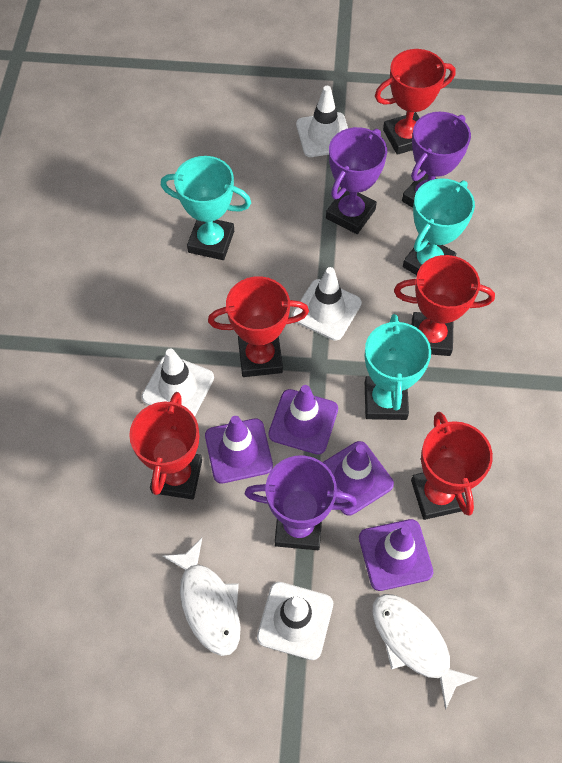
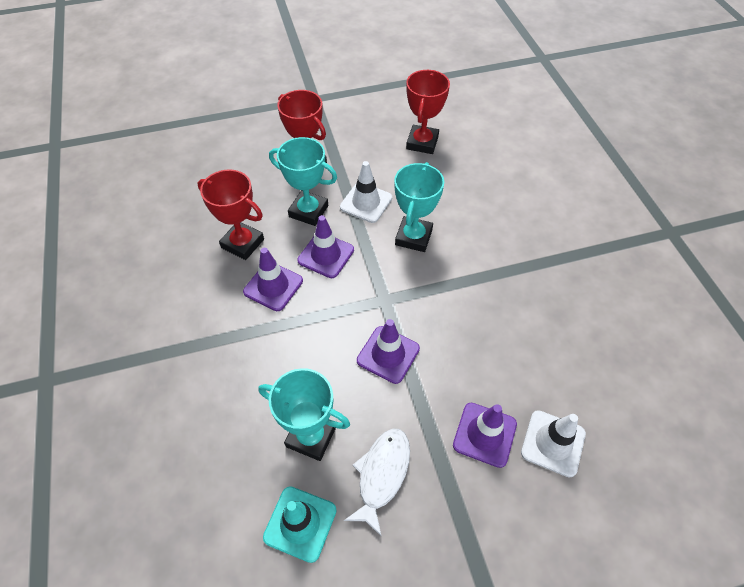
purple trophy: 3 -> 0
red trophy: 5 -> 3
turquoise traffic cone: 0 -> 1
white fish: 2 -> 1
white traffic cone: 4 -> 2

